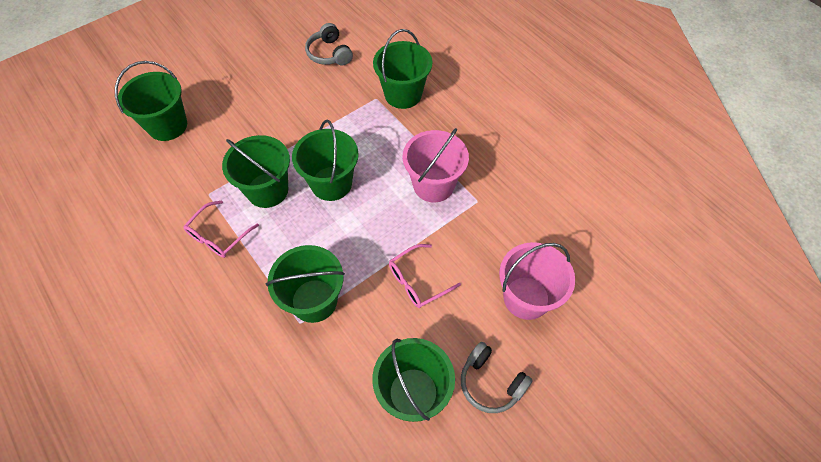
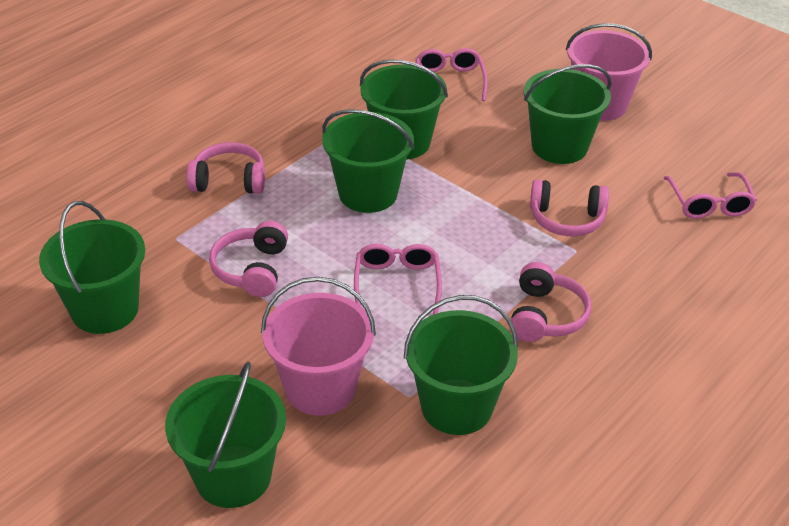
grey headphones: 2 -> 0
pink glasses: 2 -> 3
pink headphones: 0 -> 4

